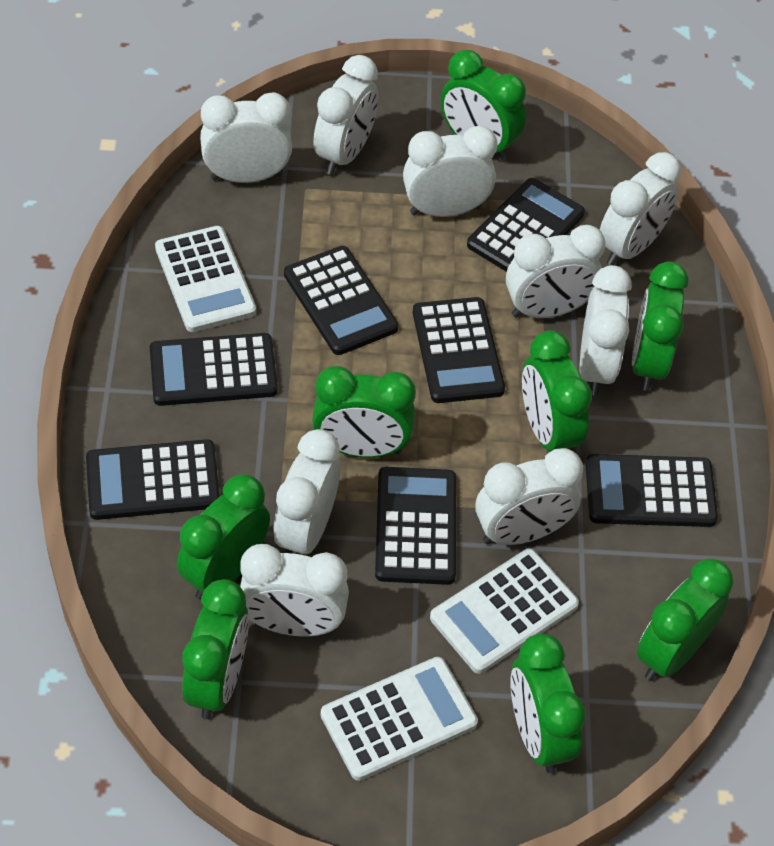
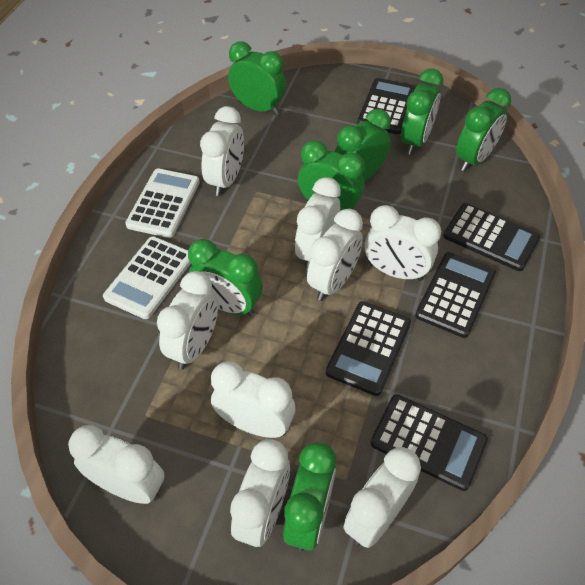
black calculator: 7 -> 5
green clock: 8 -> 7
white calculator: 3 -> 2

